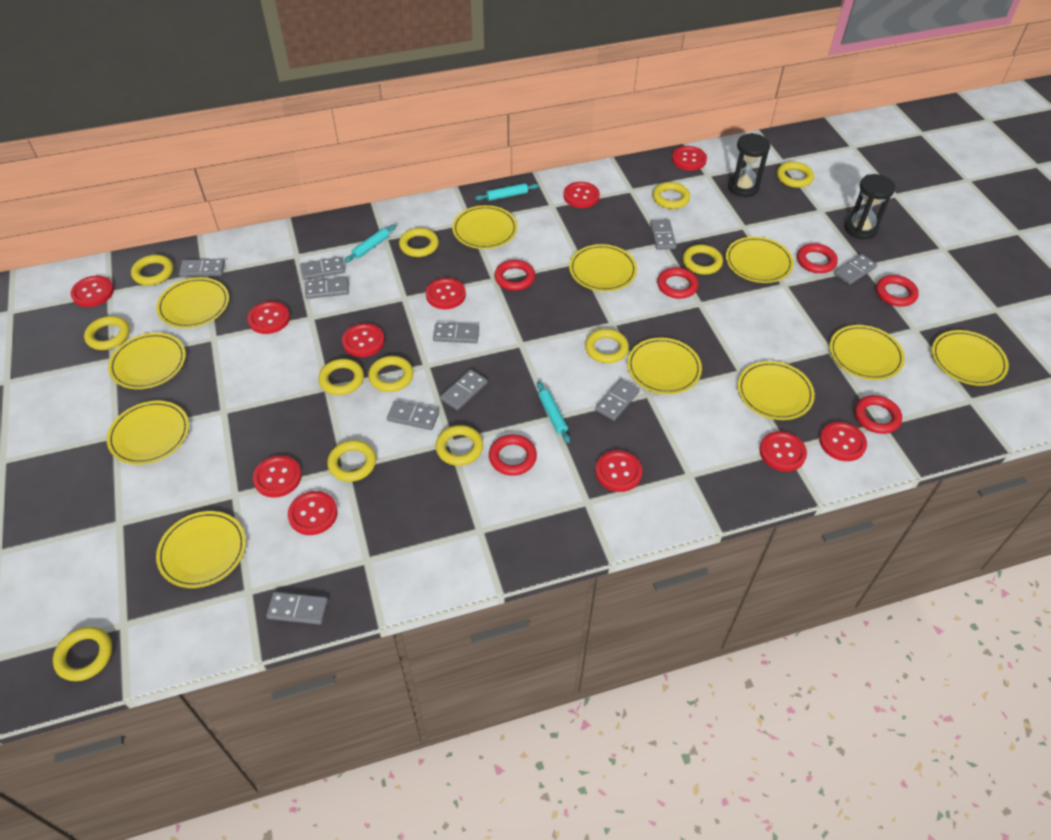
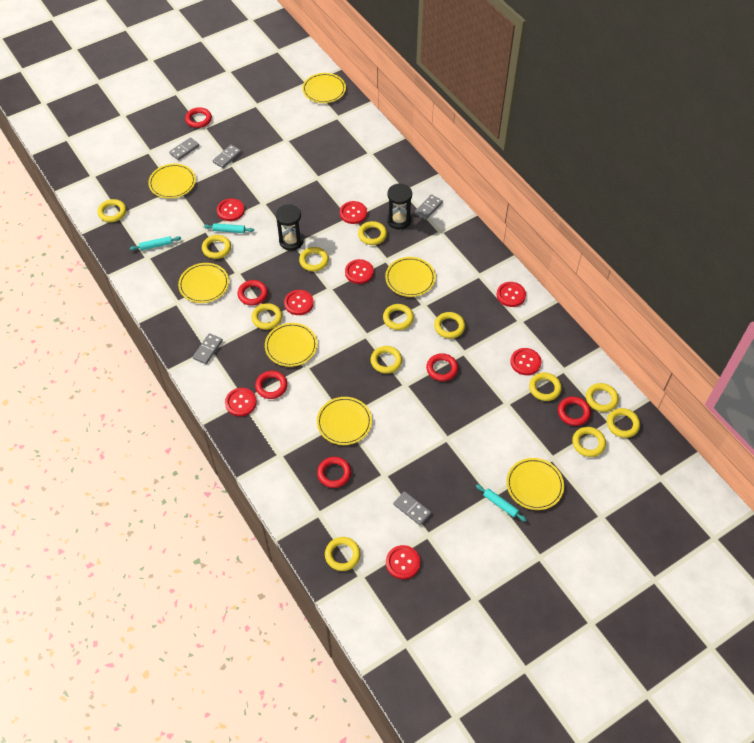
grey domino: 10 -> 5
red button: 11 -> 8
yellow plate: 11 -> 7
yellow ring: 12 -> 13

